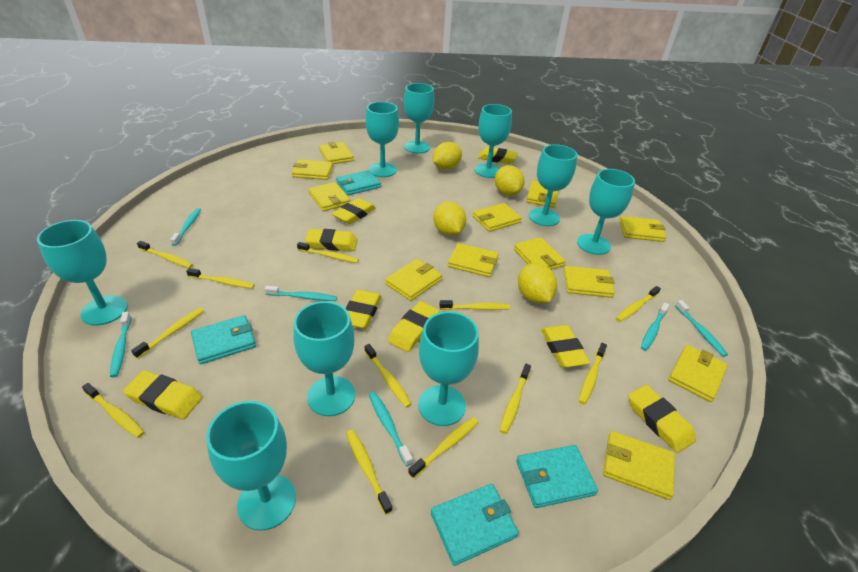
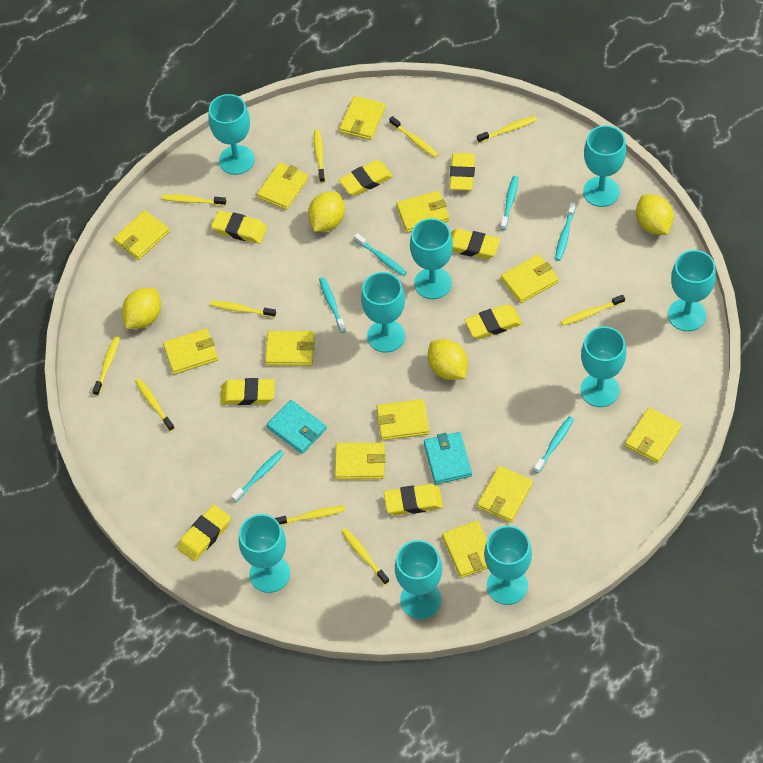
turquoise wallet: 4 -> 2
yellow toothbrush: 12 -> 10

